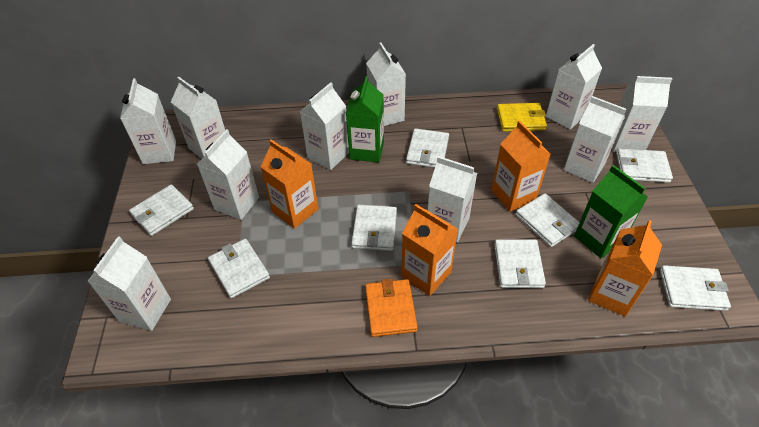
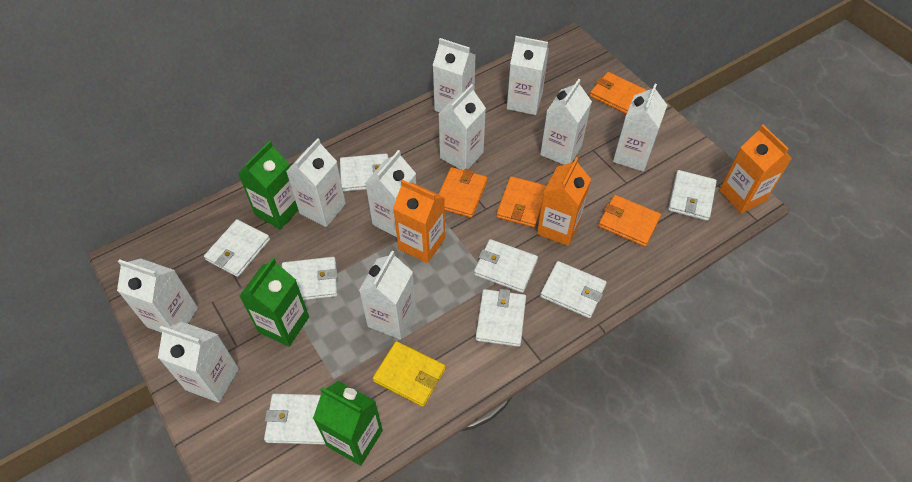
green carton: 2 -> 3
orange carton: 4 -> 3
orange wallet: 1 -> 4

